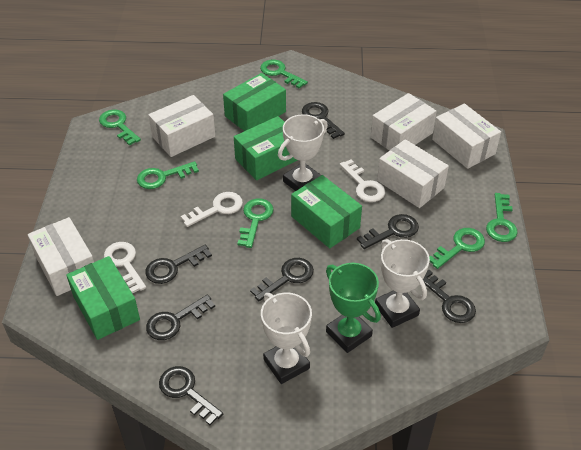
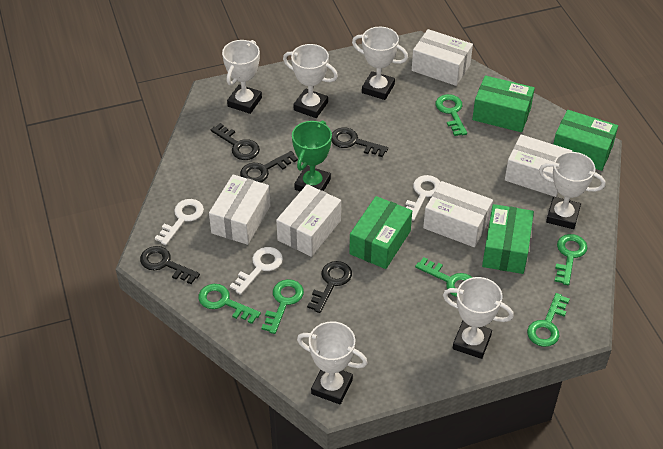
black key: 7 -> 5
white trophy: 3 -> 6

